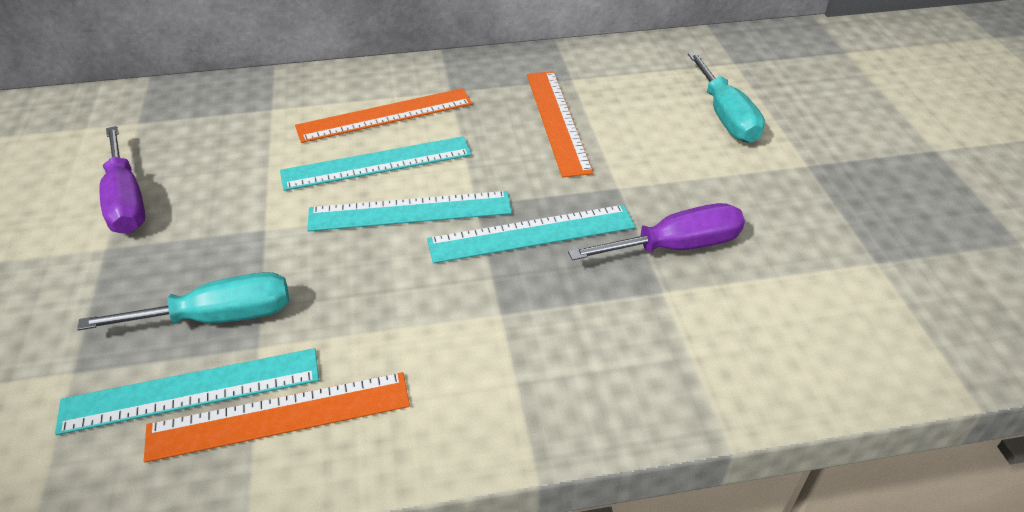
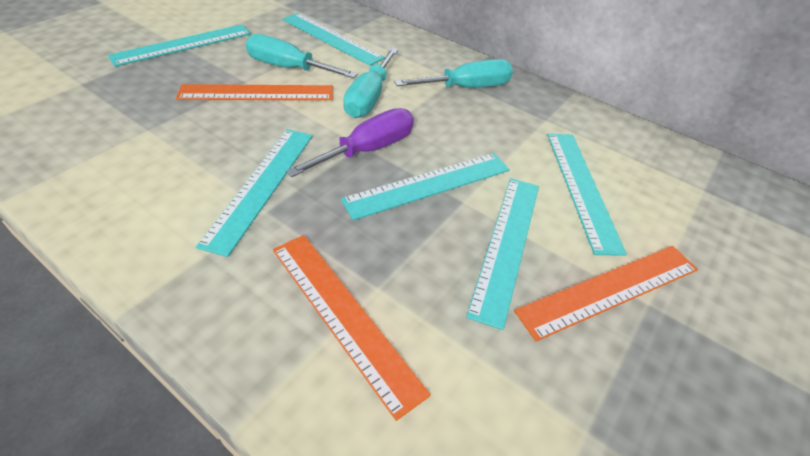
purple screwdriver: 2 -> 1
turquoise ruler: 4 -> 6
turquoise screwdriver: 2 -> 3

